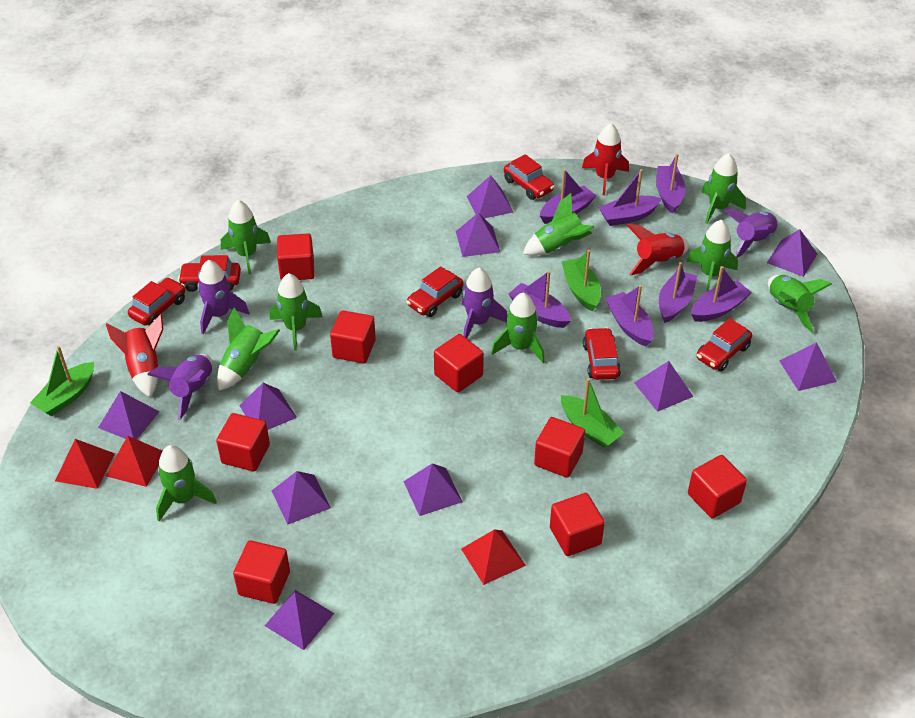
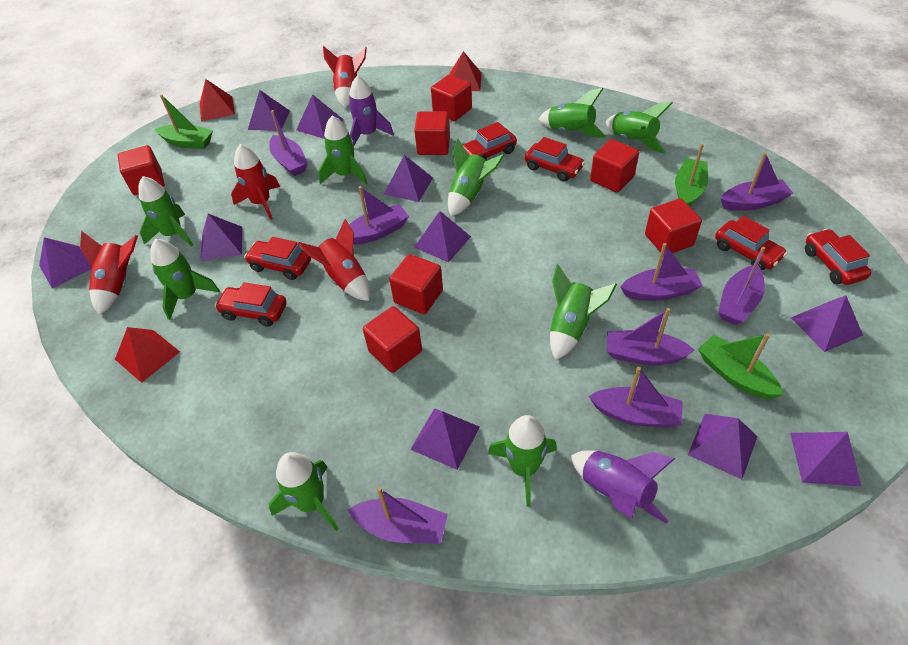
purple boat: 7 -> 8
purple rocket: 4 -> 2
red cube: 8 -> 7
red rocket: 3 -> 4

